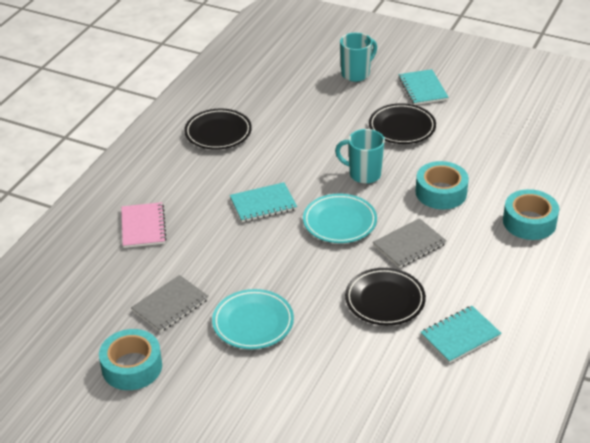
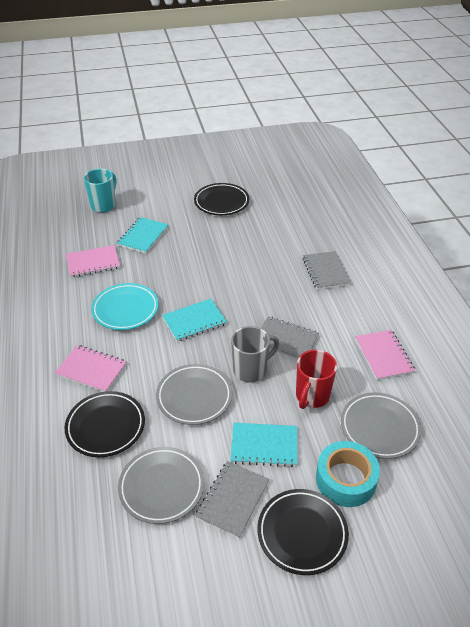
grey mug: 0 -> 1
grey notebook: 2 -> 3
grey plate: 0 -> 3
pink notebook: 1 -> 3
red mug: 0 -> 1
turquoise mug: 2 -> 1
turquoise plate: 2 -> 1
turquoise tape: 3 -> 1

